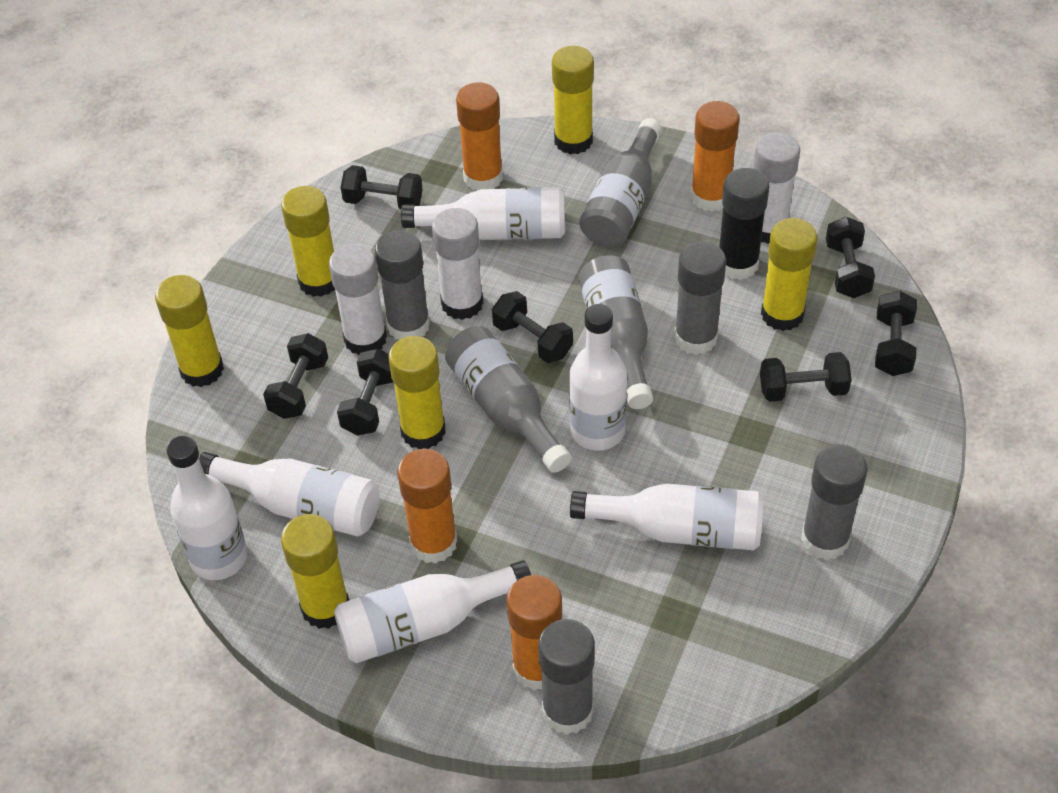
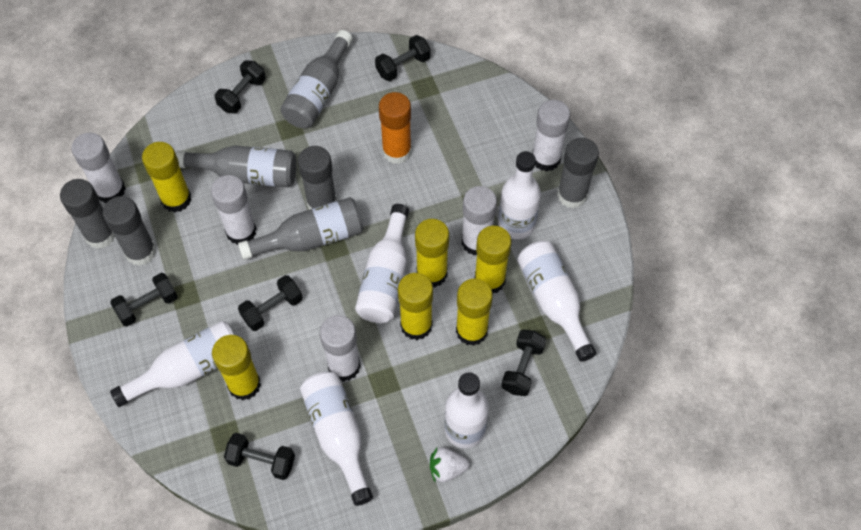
black dumbbell: 7 -> 6
black glue stick: 1 -> 0
orange glue stick: 4 -> 1
white glue stick: 3 -> 5
white strawberry: 0 -> 1

